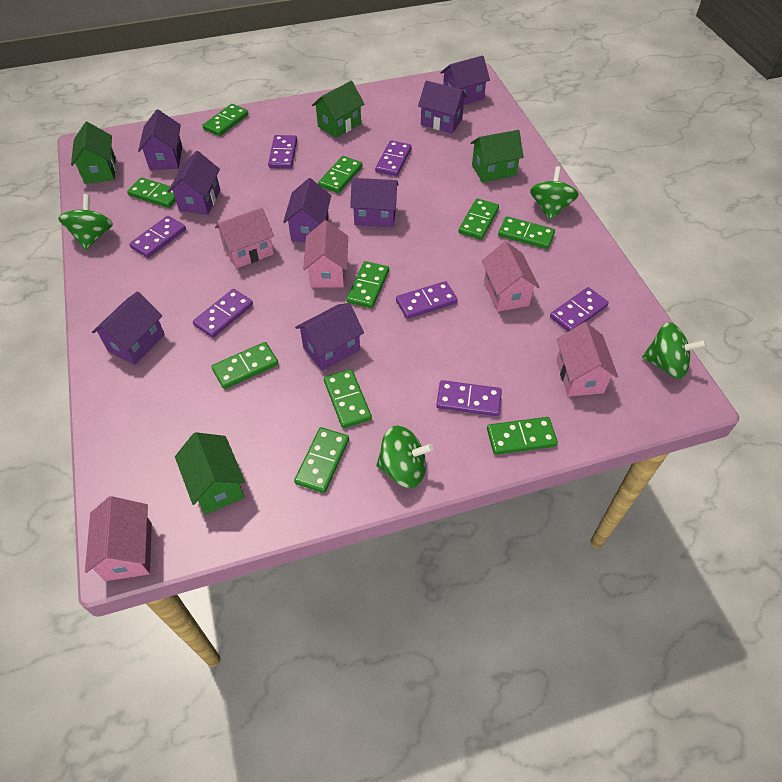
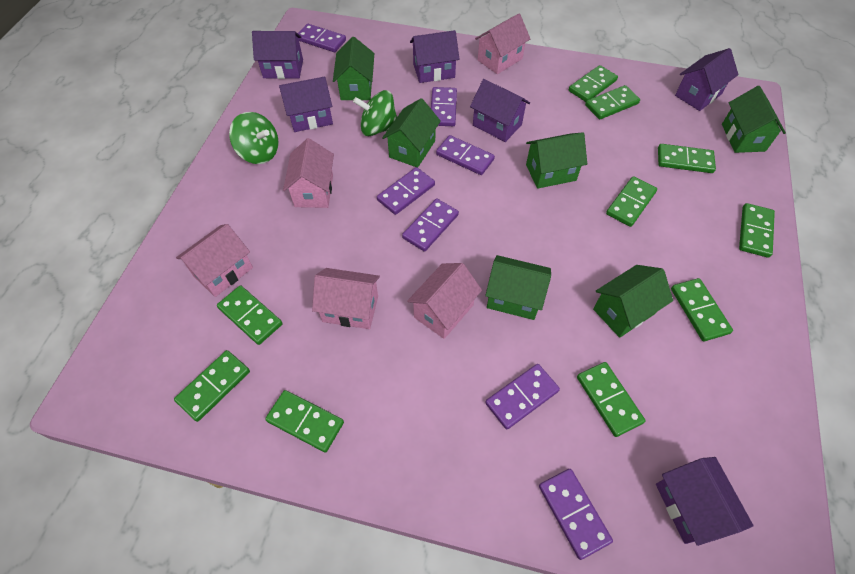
green house: 4 -> 6
green spinning top: 4 -> 2
purple house: 8 -> 6

